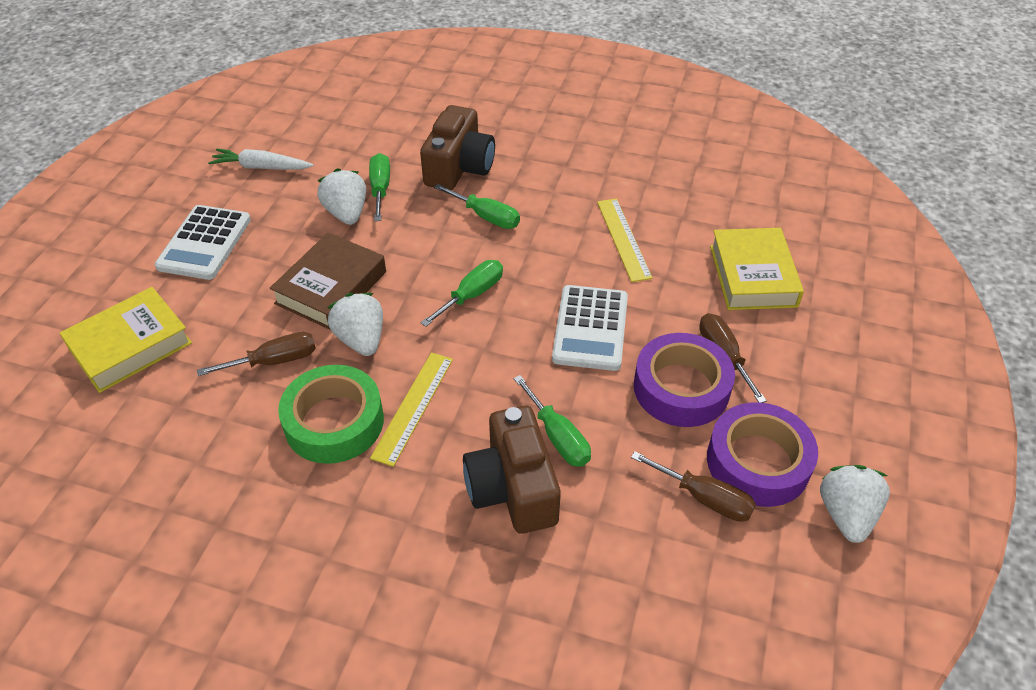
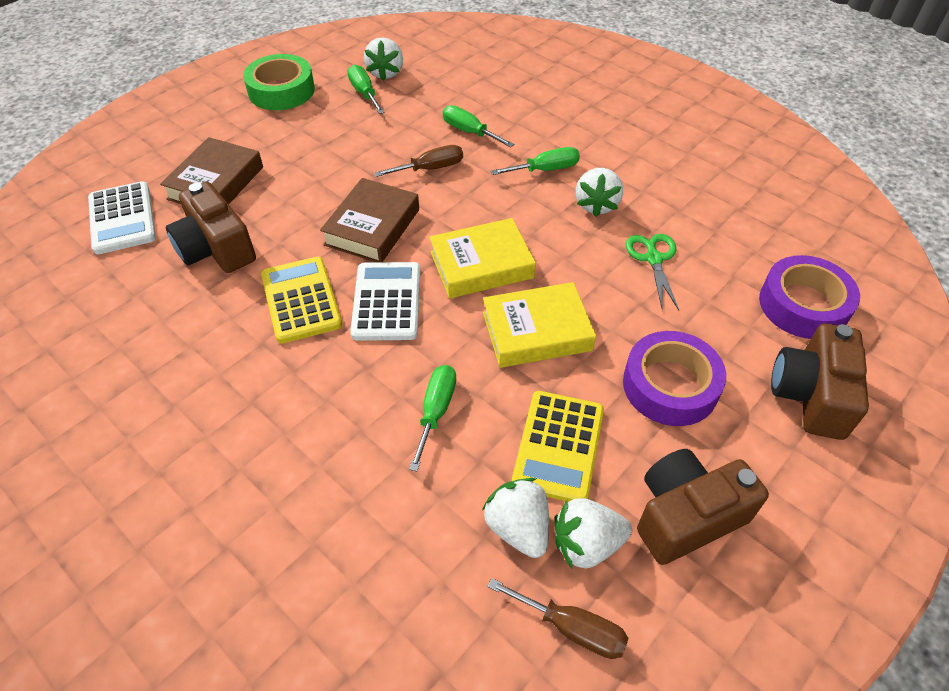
brown book: 1 -> 2
brown camera: 2 -> 3
brown screwdriver: 3 -> 2
green scissors: 0 -> 1
white carrot: 1 -> 0
white strawberry: 3 -> 4
yellow calculator: 0 -> 2
yellow ruler: 2 -> 0

